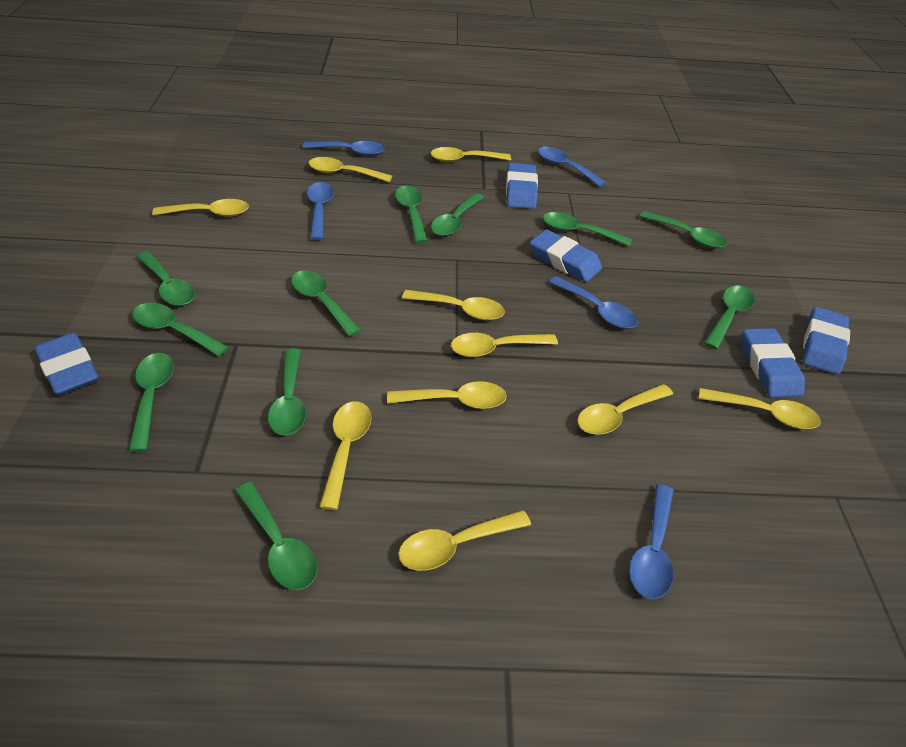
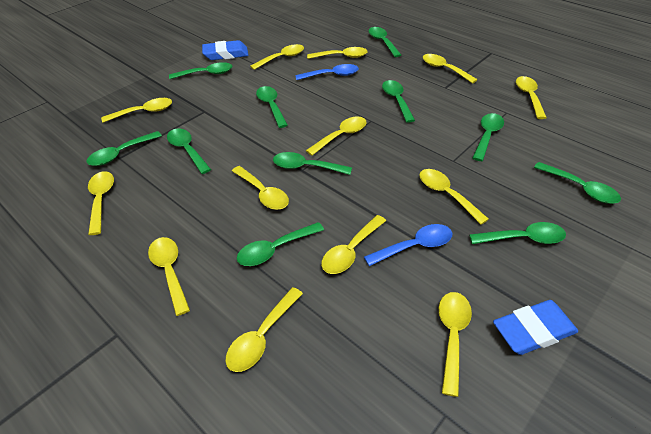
blue eraser: 5 -> 2
blue spoon: 5 -> 2
yellow spoon: 10 -> 13

